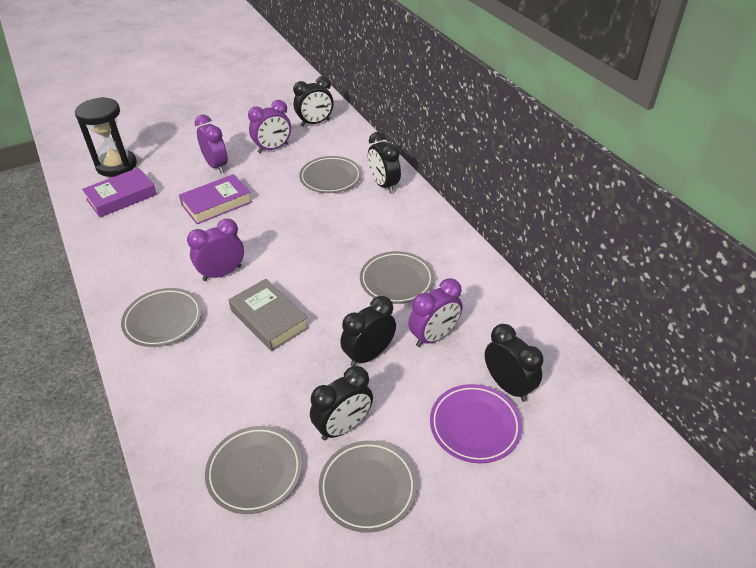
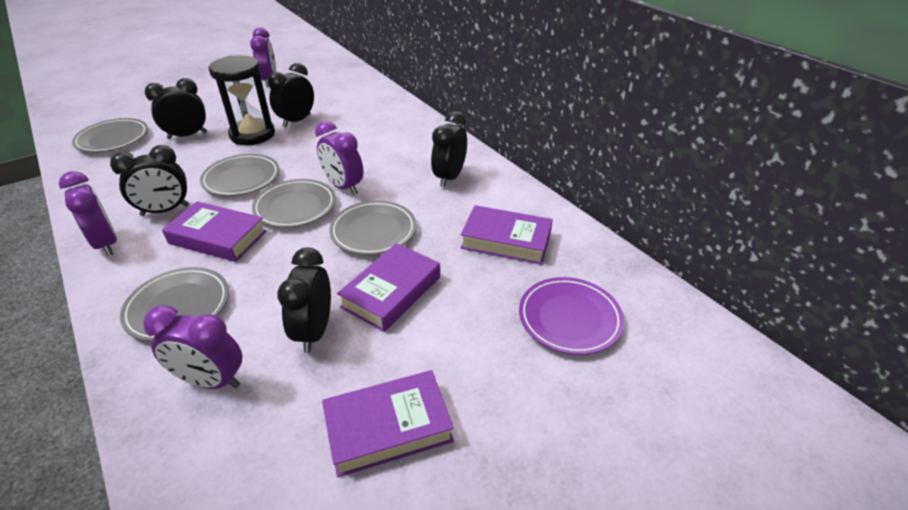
grey book: 1 -> 0
purple book: 2 -> 4

